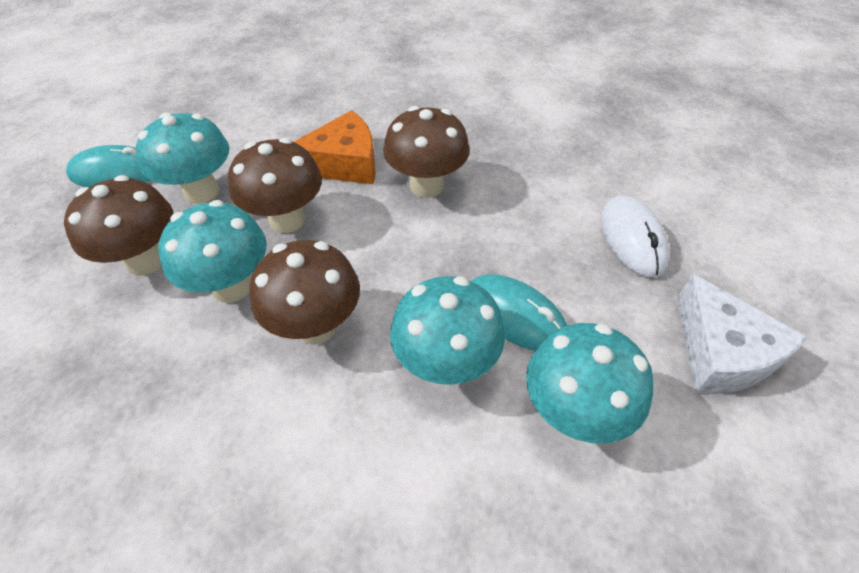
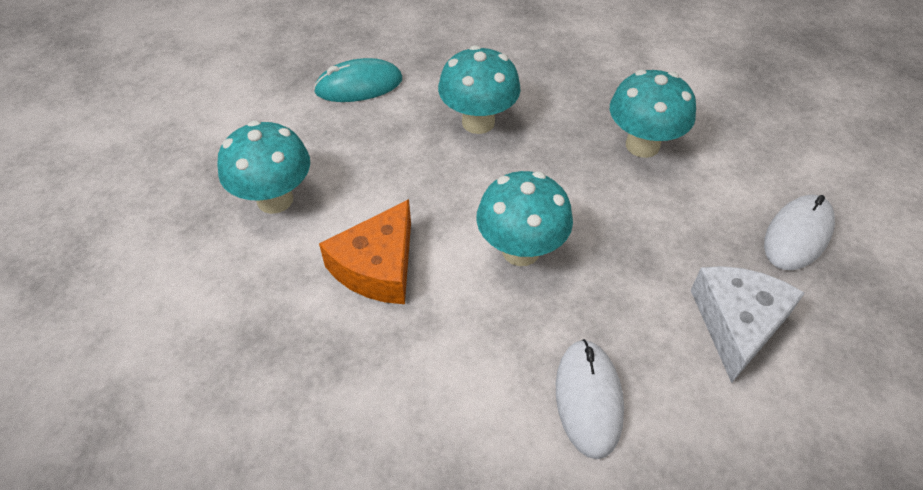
brown mushroom: 4 -> 0
turquoise mouse: 2 -> 1
white mouse: 1 -> 2

